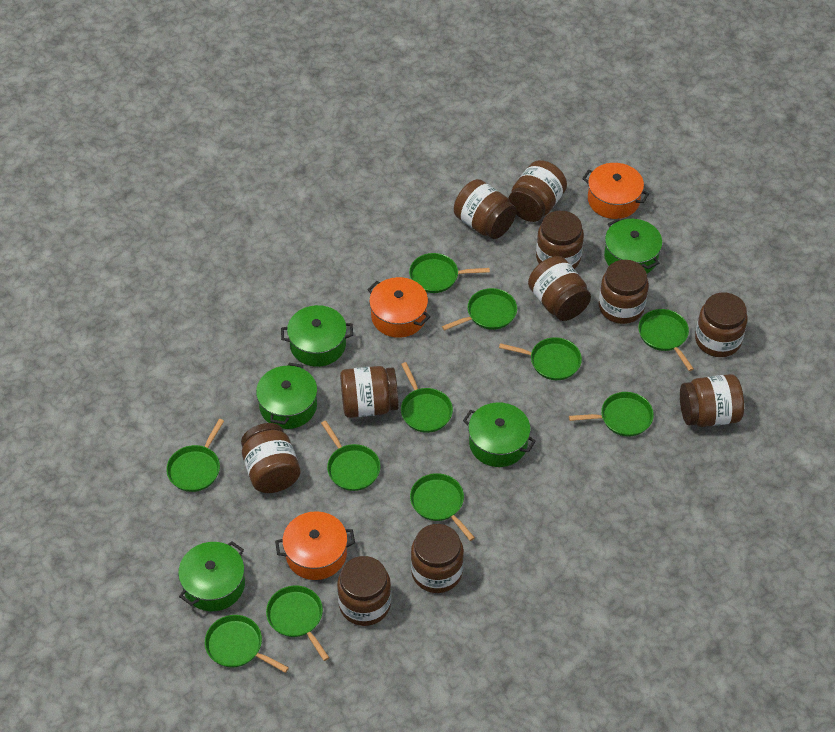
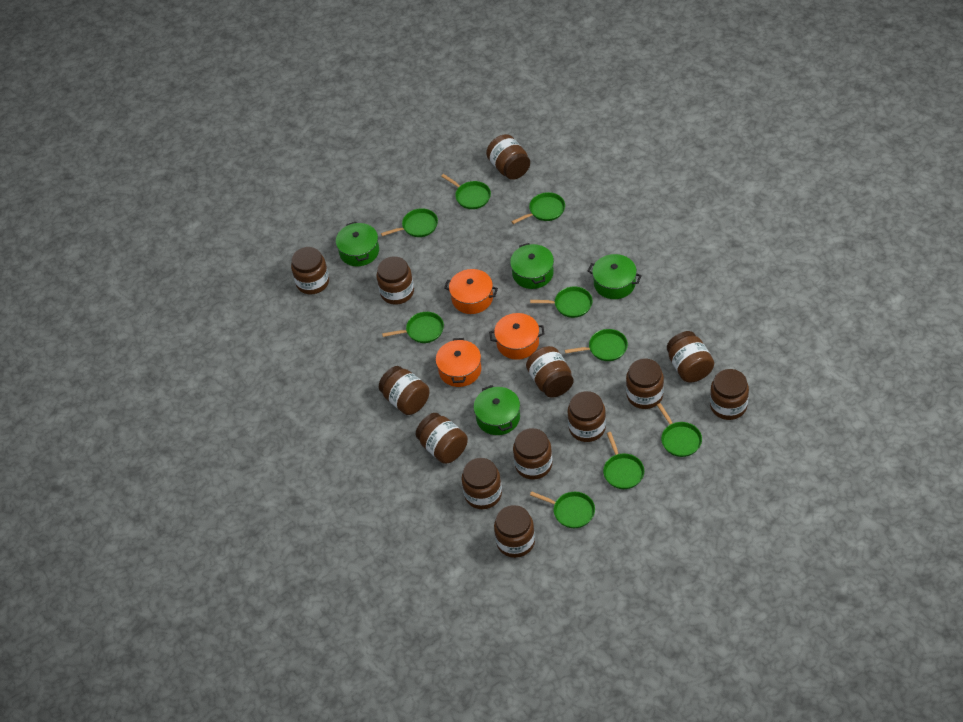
brown jar: 11 -> 13
green pan: 11 -> 9
green pot: 5 -> 4

